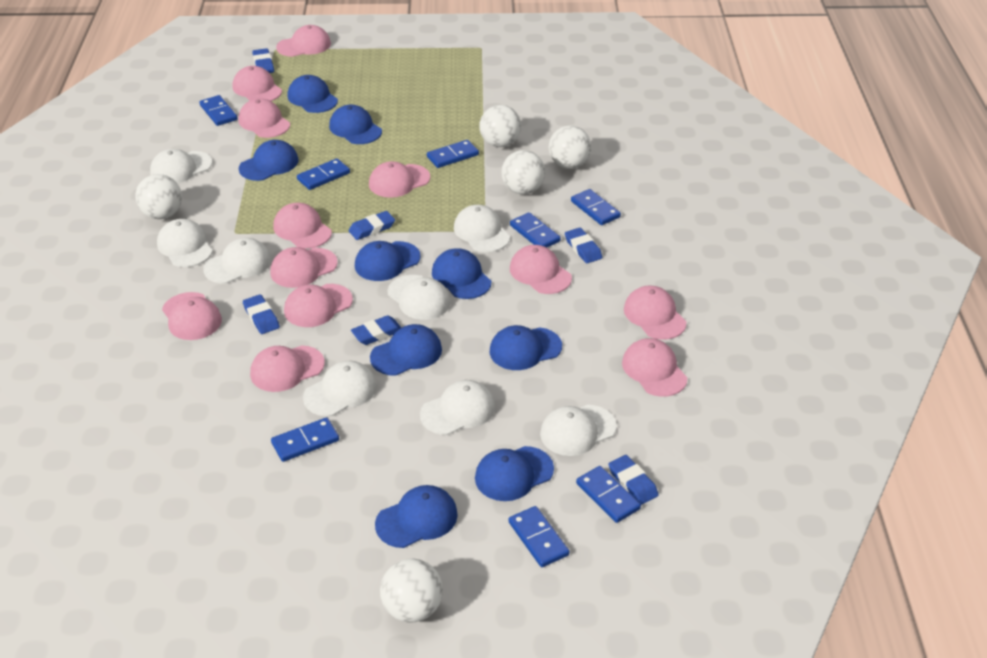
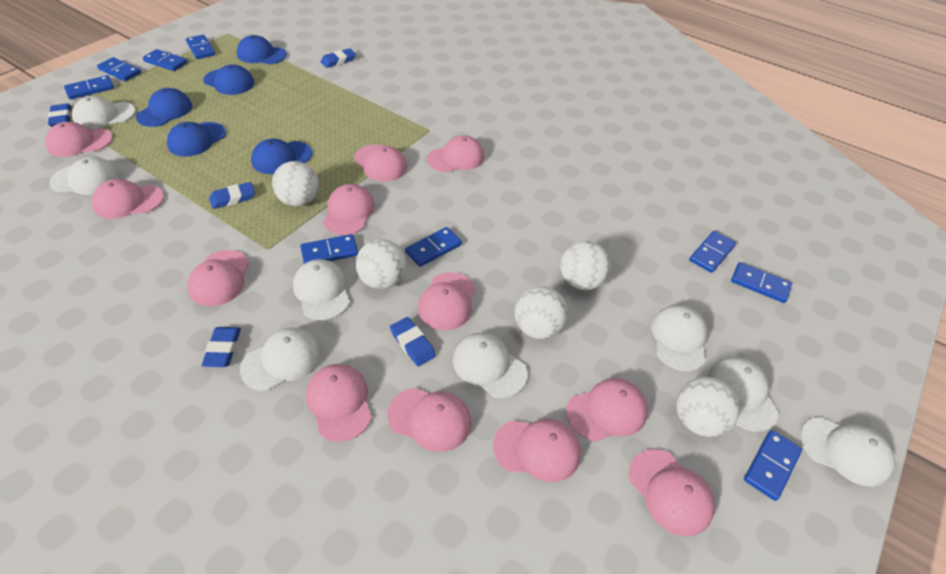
blue cap: 9 -> 5
blue domino: 8 -> 9
blue eraser: 6 -> 5

